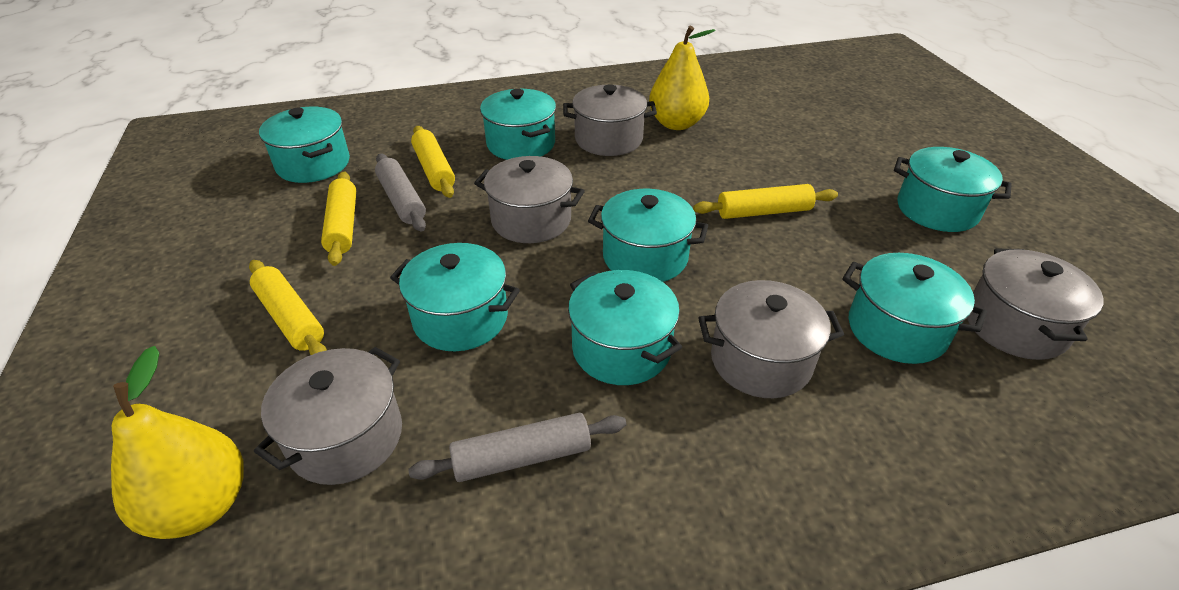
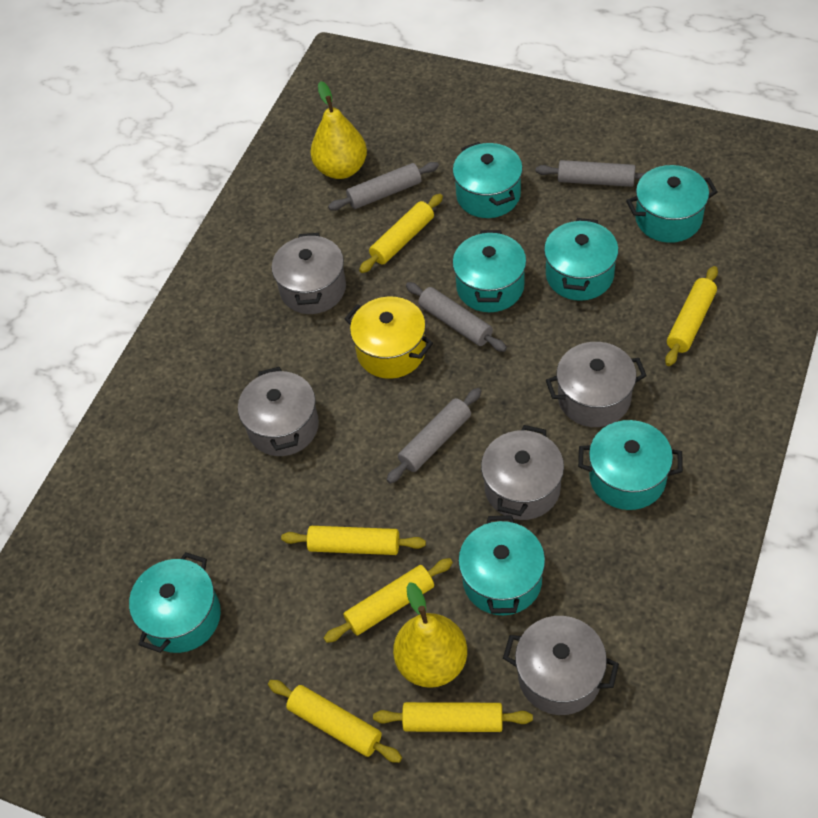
grey rolling pin: 2 -> 4
yellow pot: 0 -> 1
yellow rolling pin: 4 -> 6

